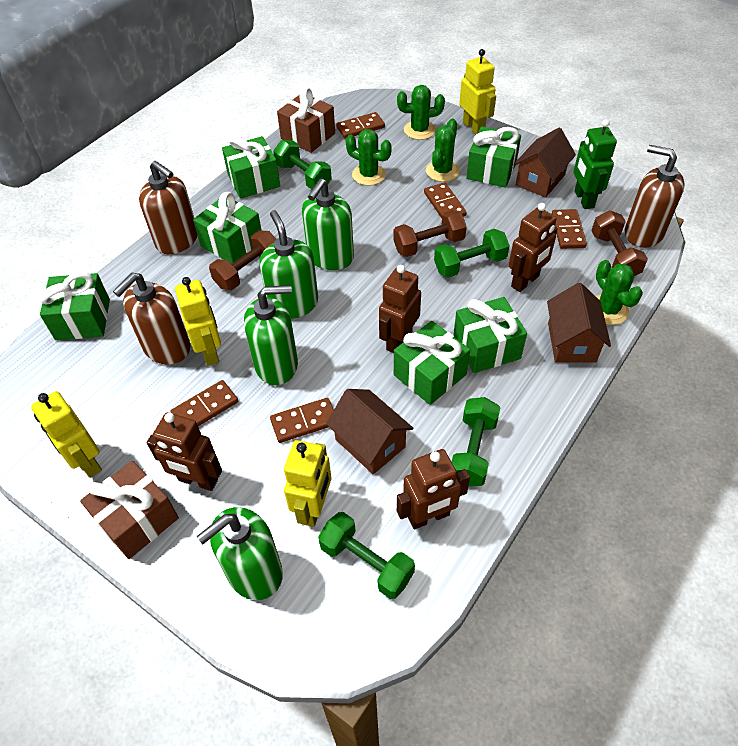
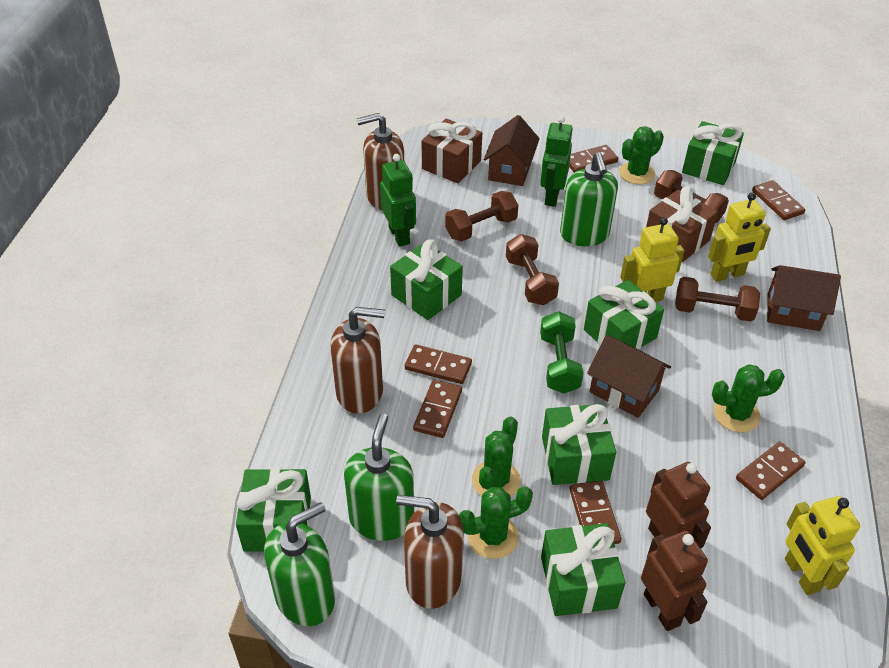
brown domino: 5 -> 6
brown dumbbell: 3 -> 4
brown robot: 4 -> 2
green dumbbell: 4 -> 1
green robot: 1 -> 2
green soap dispenser: 4 -> 3
yellow robot: 4 -> 3

